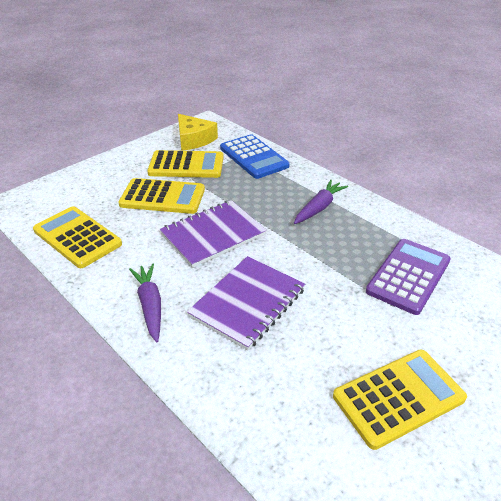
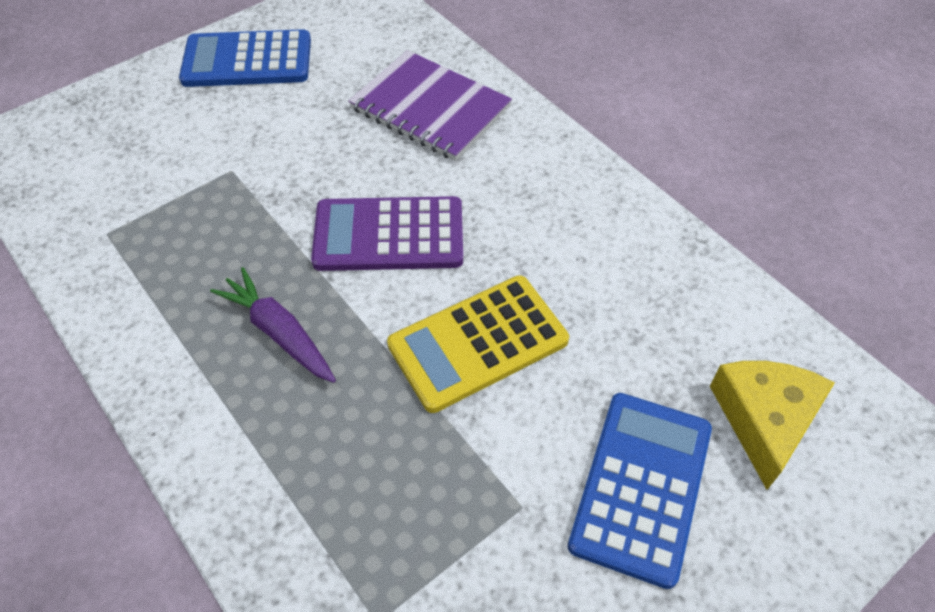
blue calculator: 1 -> 2
purple carrot: 2 -> 1
purple notebook: 2 -> 1
yellow calculator: 4 -> 1

